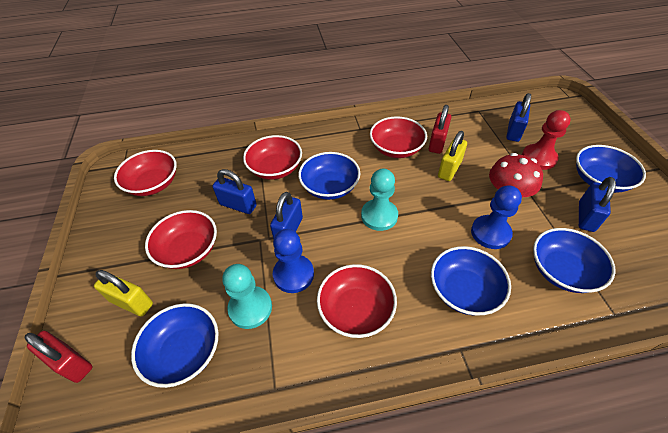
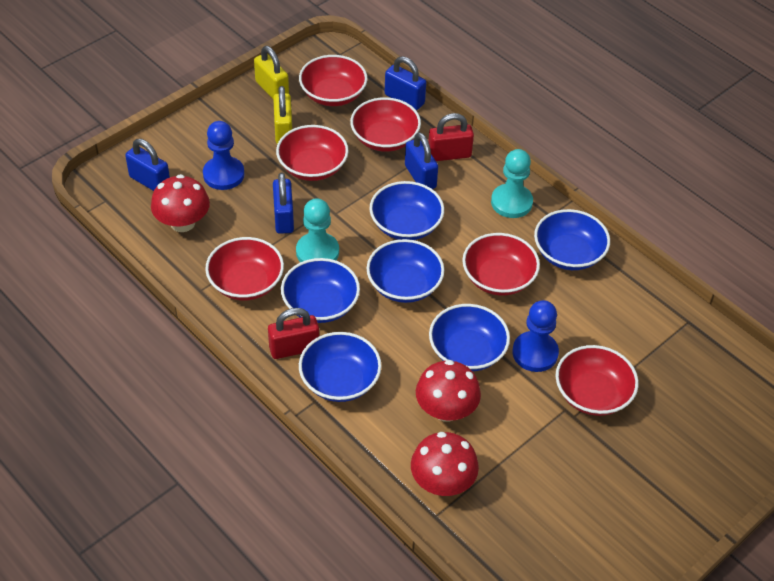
blue bowl: 5 -> 6
red bowl: 5 -> 6
red mushroom: 1 -> 3
red pawn: 1 -> 0

